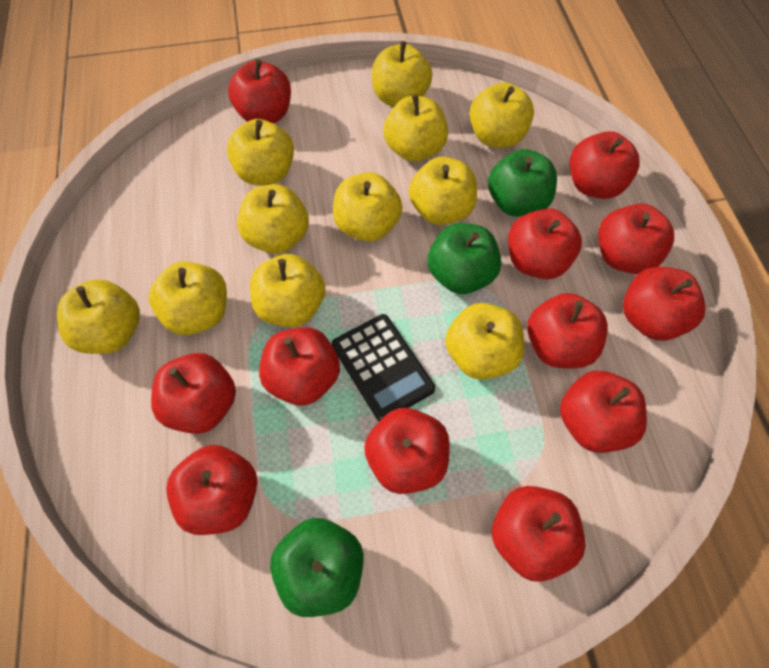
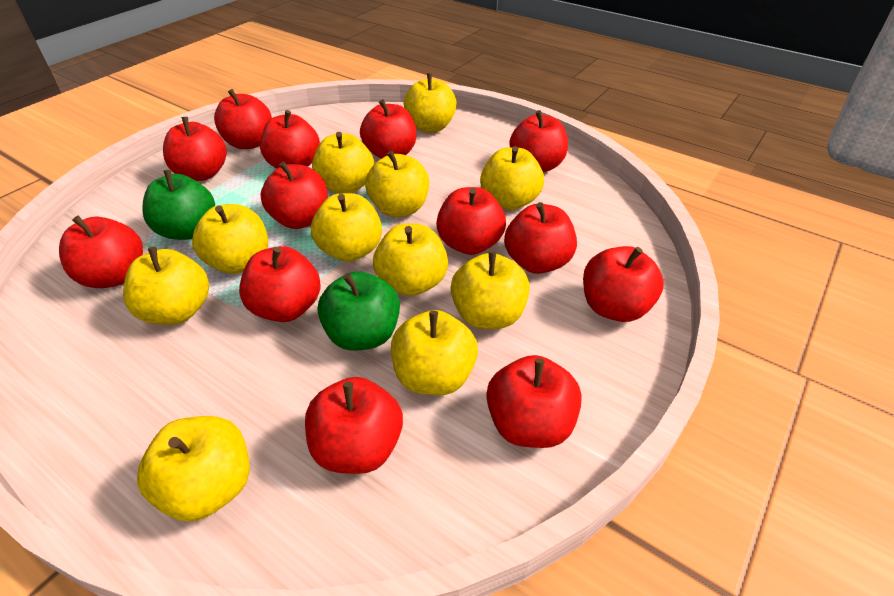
black calculator: 1 -> 0
green apple: 3 -> 2
red apple: 12 -> 13

